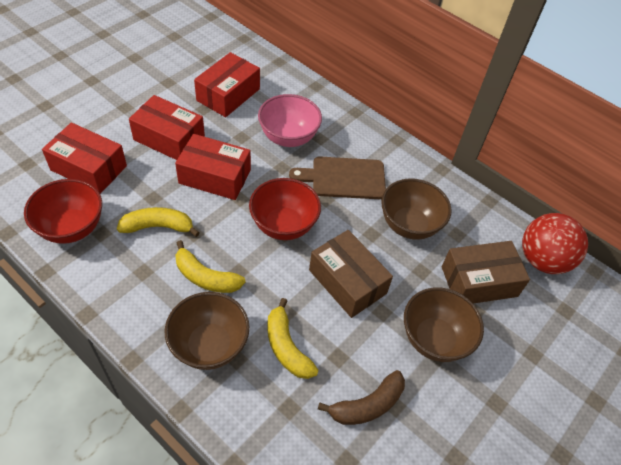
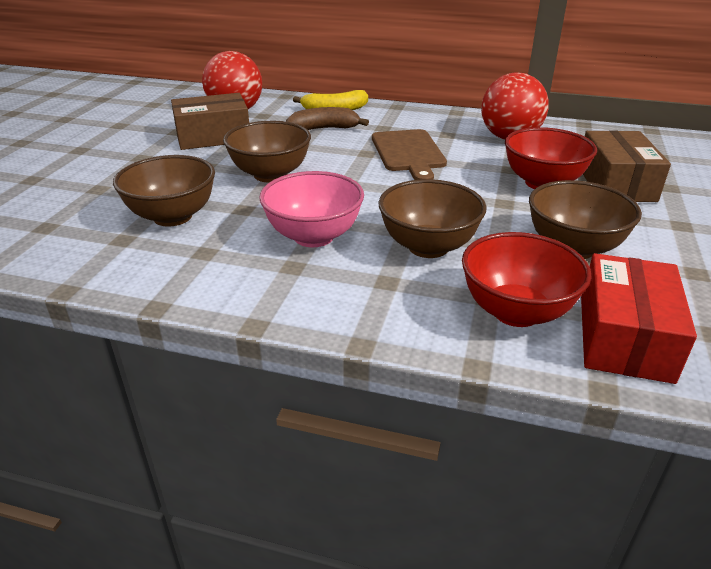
brown bowl: 3 -> 4
red ball: 1 -> 2
red box: 4 -> 1
yellow banana: 3 -> 1

